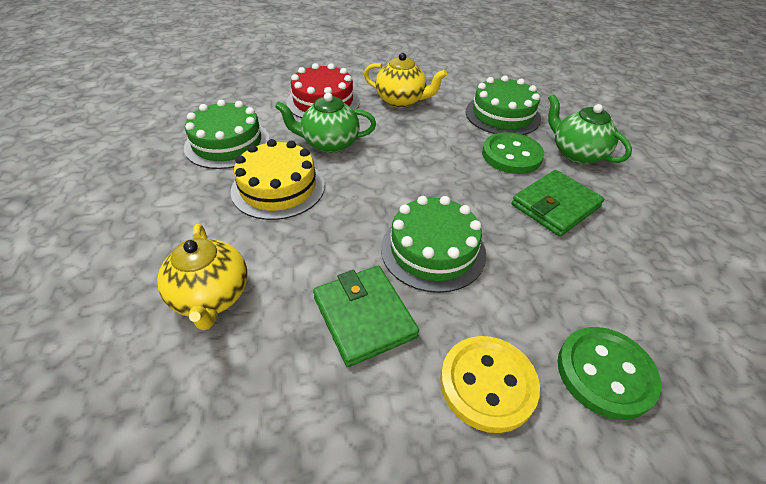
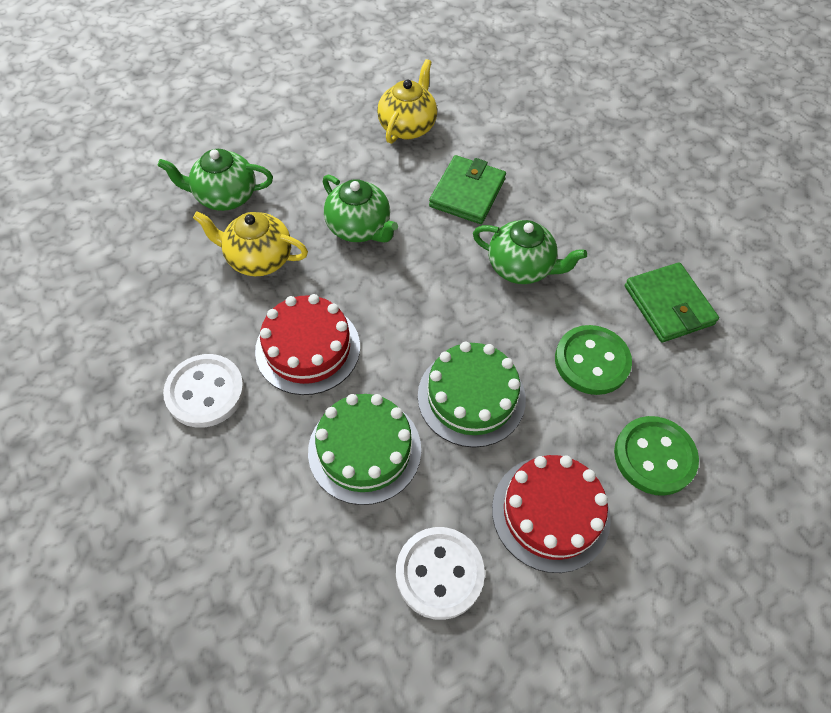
green cake: 3 -> 2
green teapot: 2 -> 3
red cake: 1 -> 2
white button: 0 -> 2
yellow button: 1 -> 0
yellow cake: 1 -> 0

